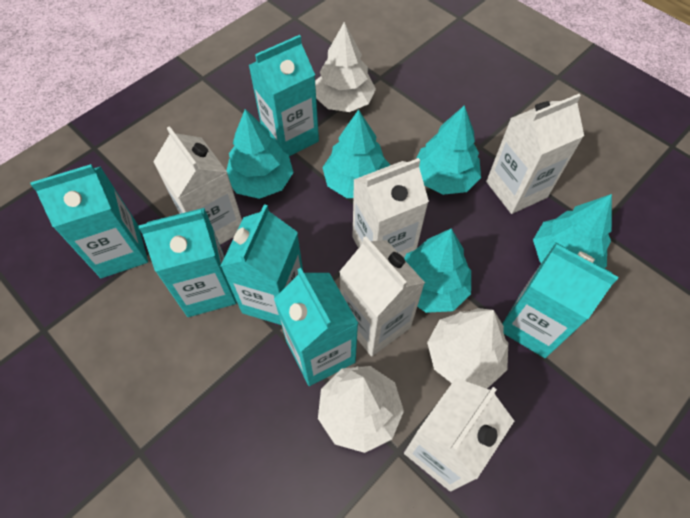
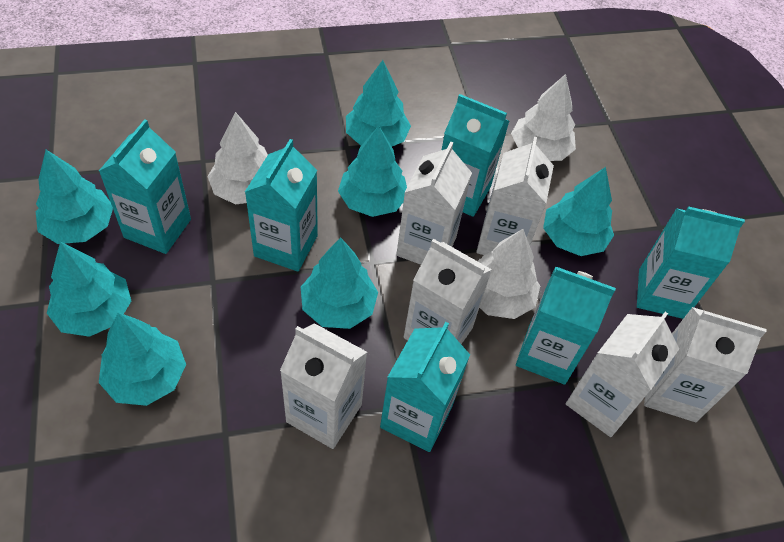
turquoise tree: 5 -> 7
white carton: 5 -> 6

